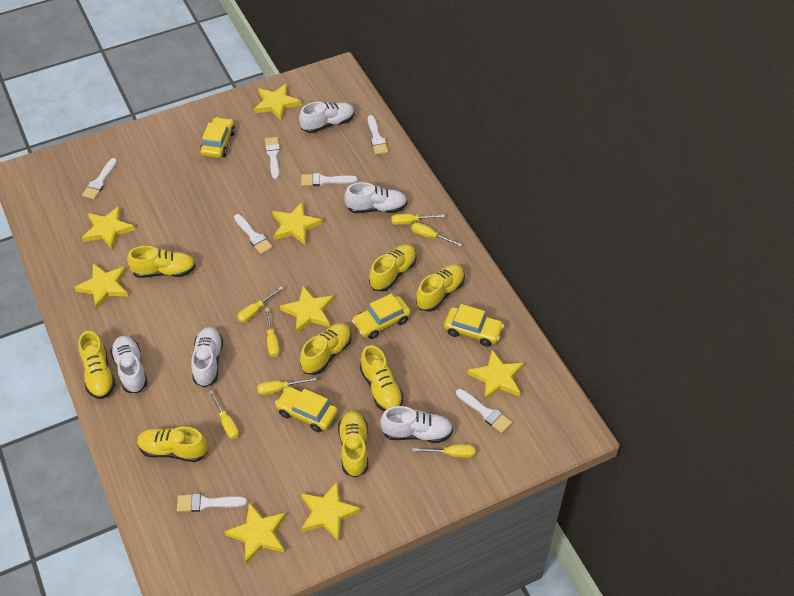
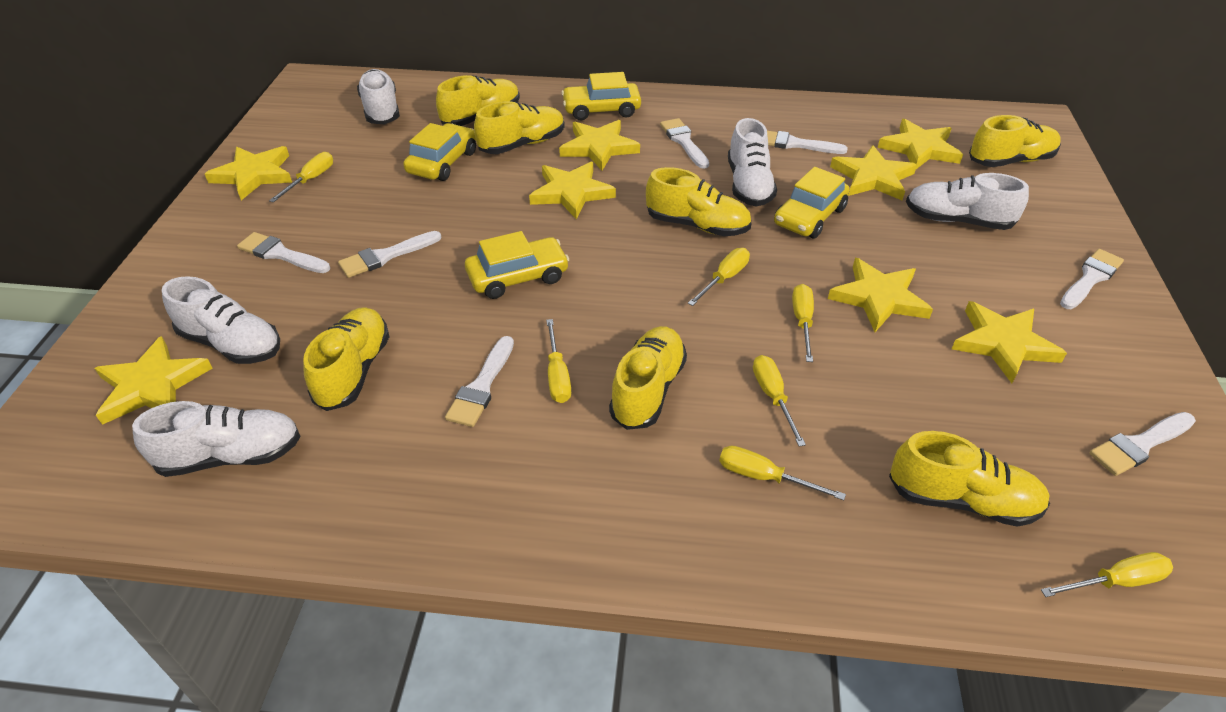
yellow shoe: 8 -> 7

